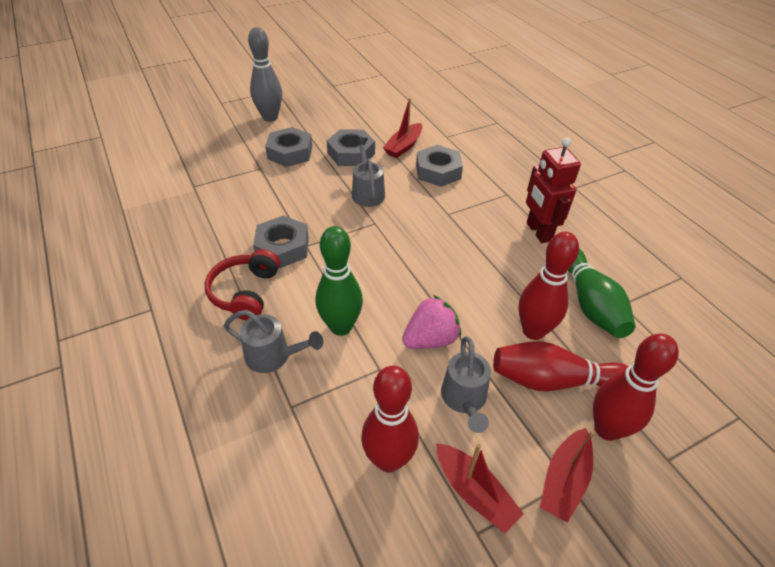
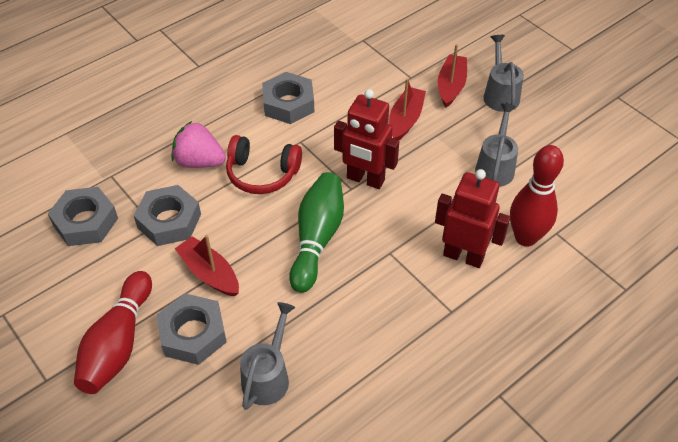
green bowling pin: 2 -> 1
grey bowling pin: 1 -> 0
red bowling pin: 4 -> 2
red robot: 1 -> 2

